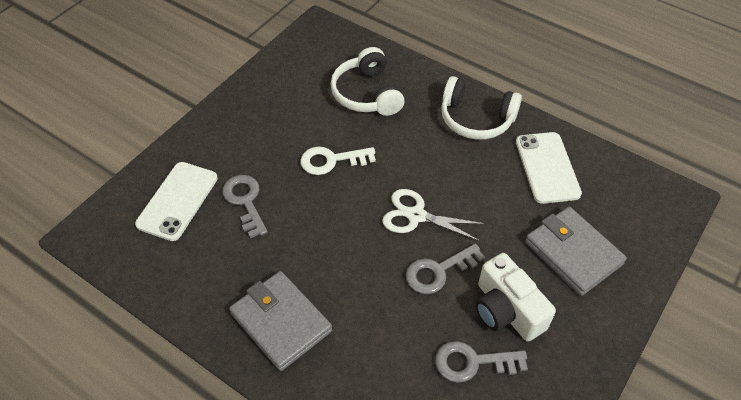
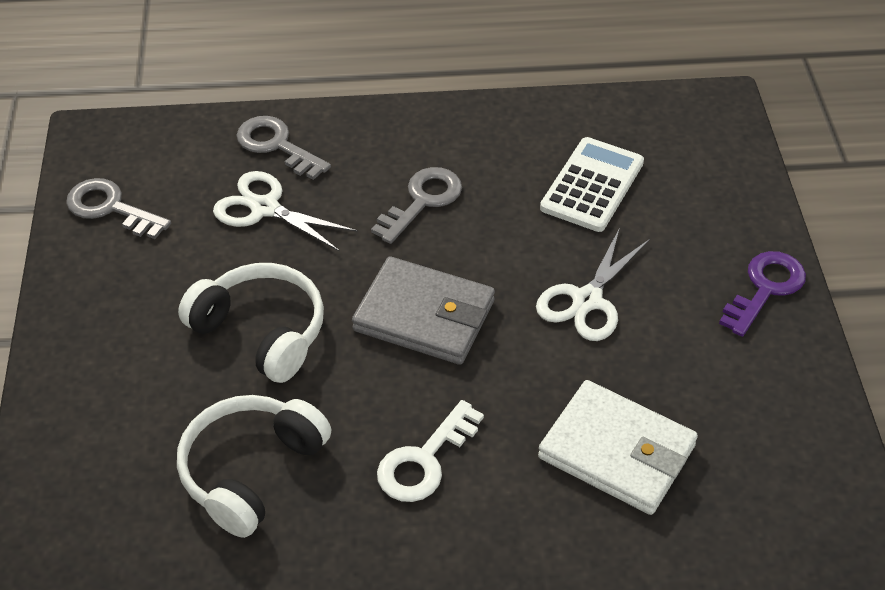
grey wallet: 2 -> 1
purple key: 0 -> 1
white calculator: 0 -> 1
white camera: 1 -> 0
white phone: 2 -> 0
white scissors: 1 -> 2
white wallet: 0 -> 1

